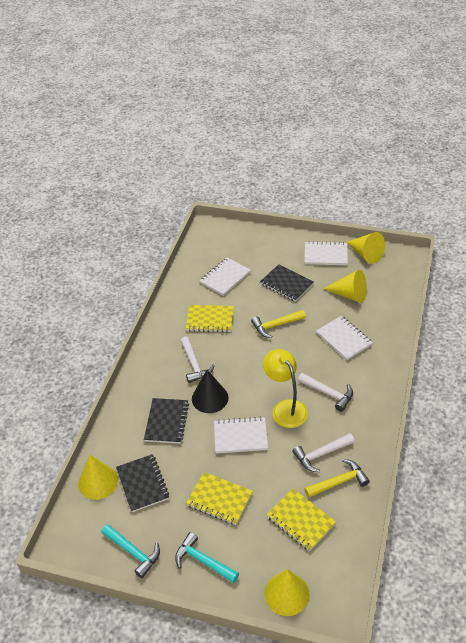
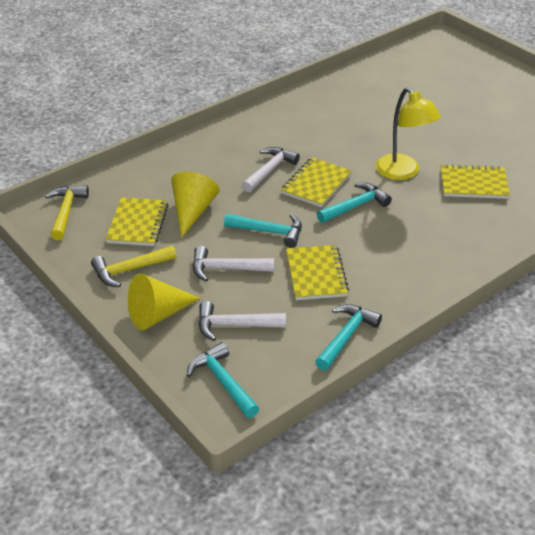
black cone: 1 -> 0
black notebook: 3 -> 0
turquoise hammer: 2 -> 4
white notebook: 4 -> 0
yellow cone: 4 -> 2
yellow notebook: 3 -> 4

